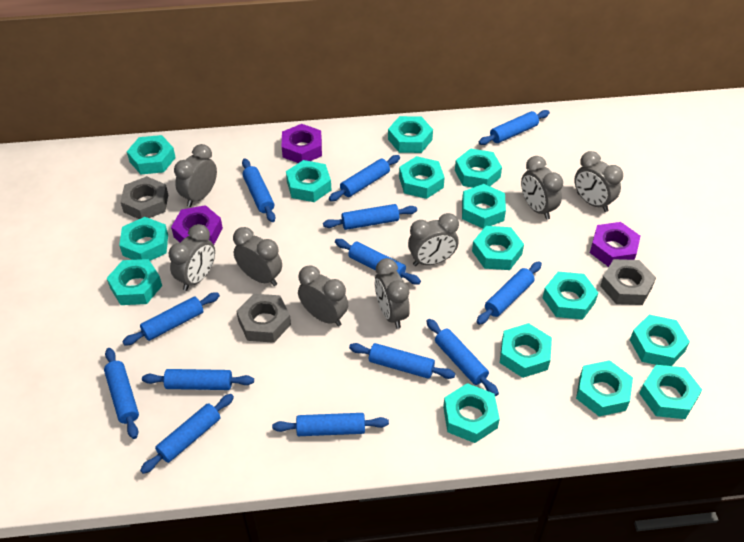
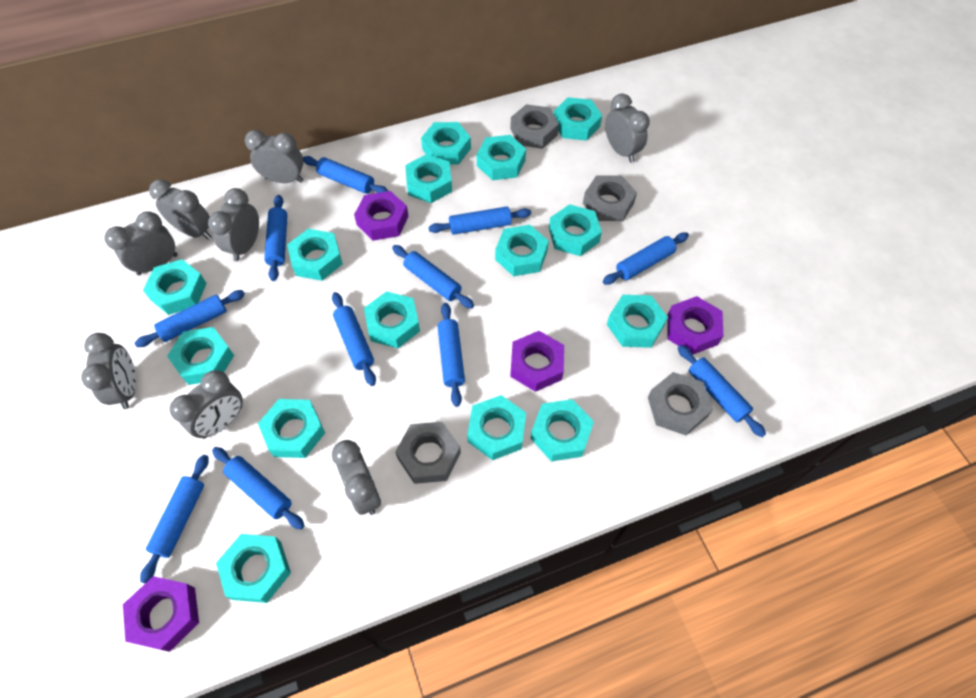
blue rolling pin: 13 -> 11
grey nut: 3 -> 4
purple nut: 3 -> 4

